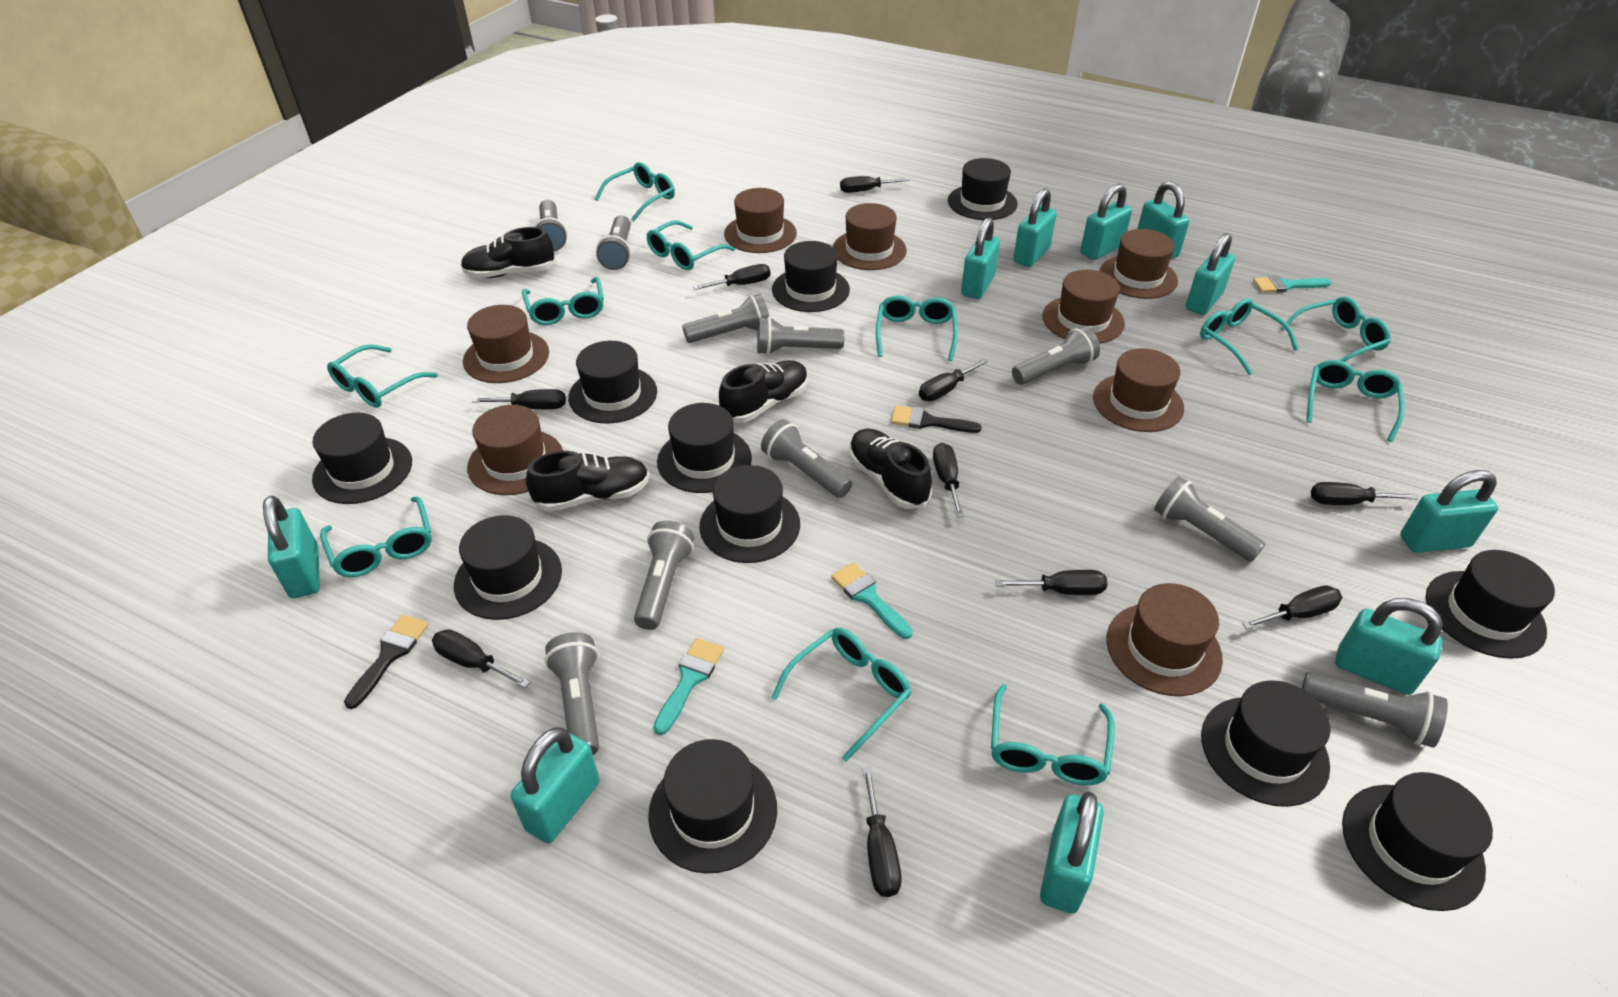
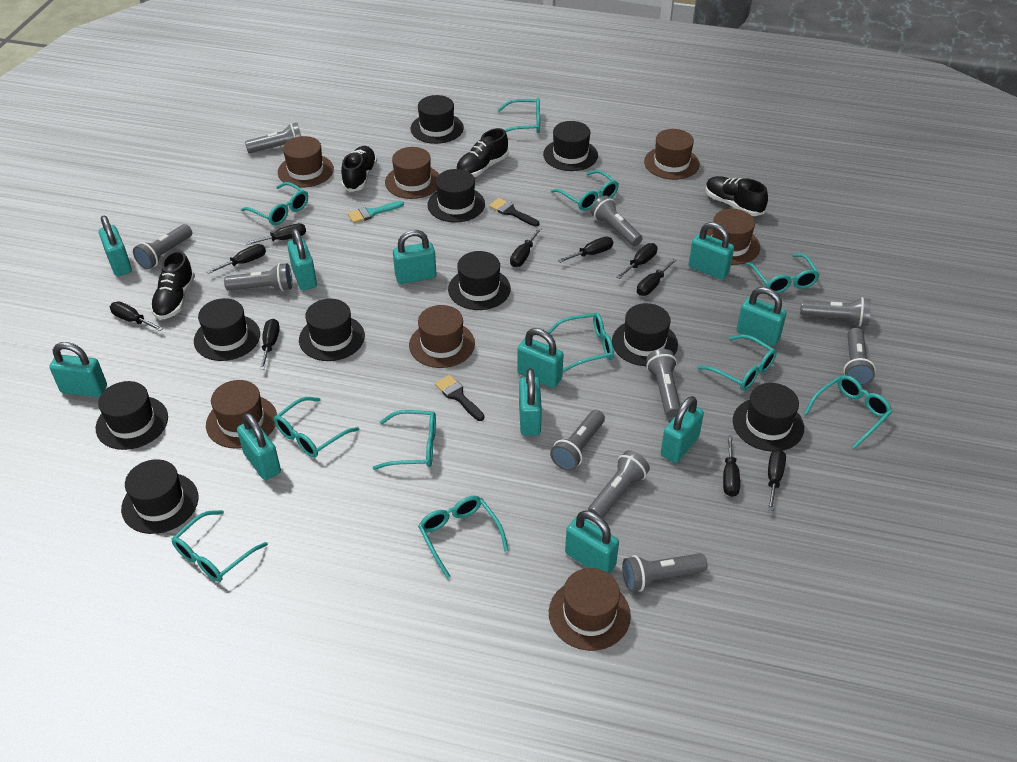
black hat: 11 -> 10
brown hat: 8 -> 7
turquoise brush: 3 -> 1
turquoise padlock: 10 -> 11

